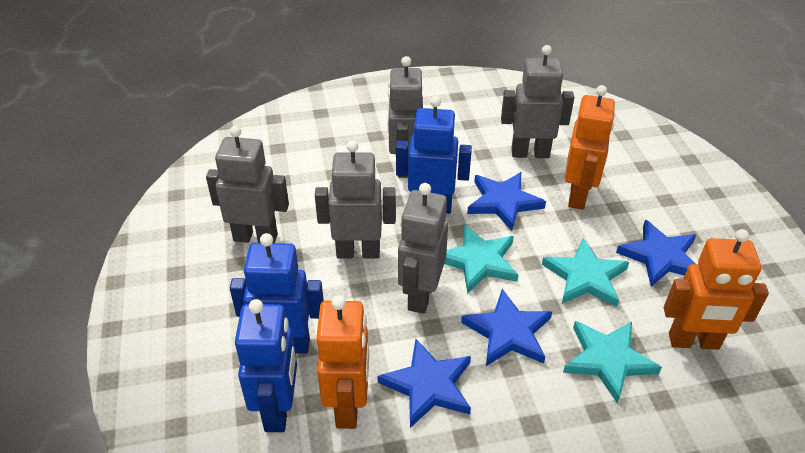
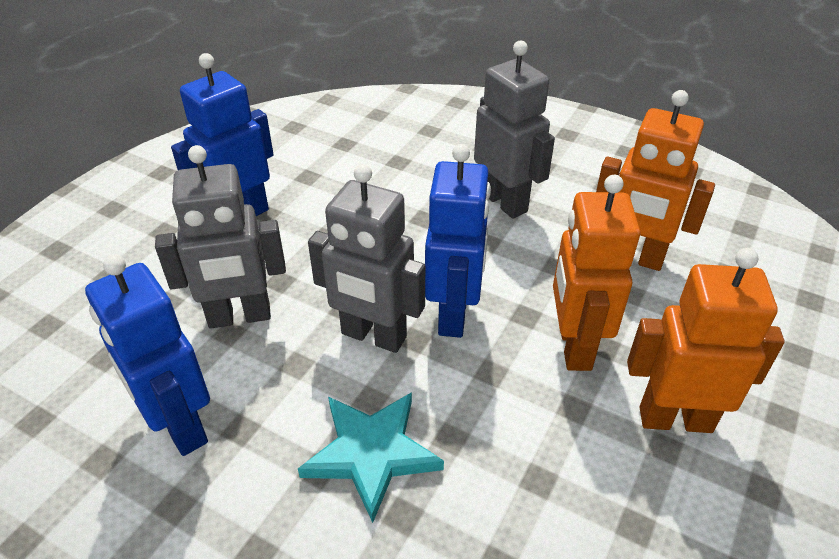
blue star: 4 -> 0
grey robot: 5 -> 3
turquoise star: 3 -> 1

